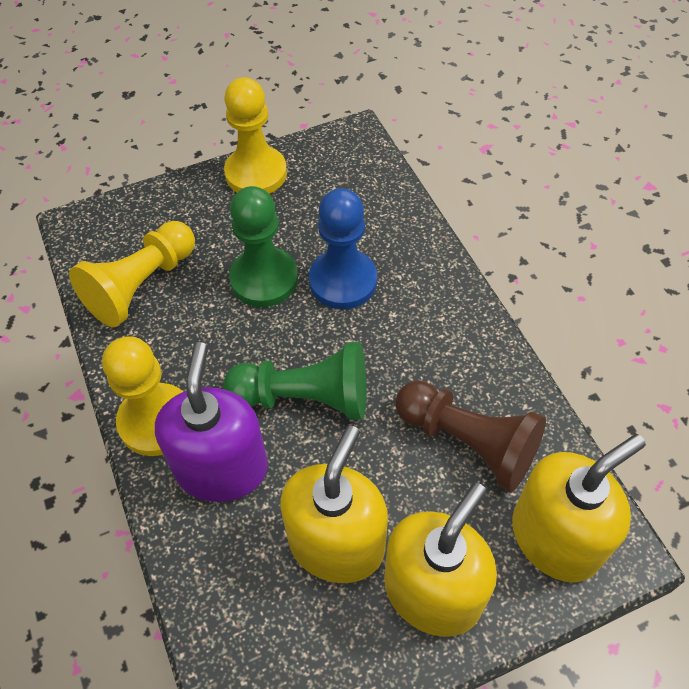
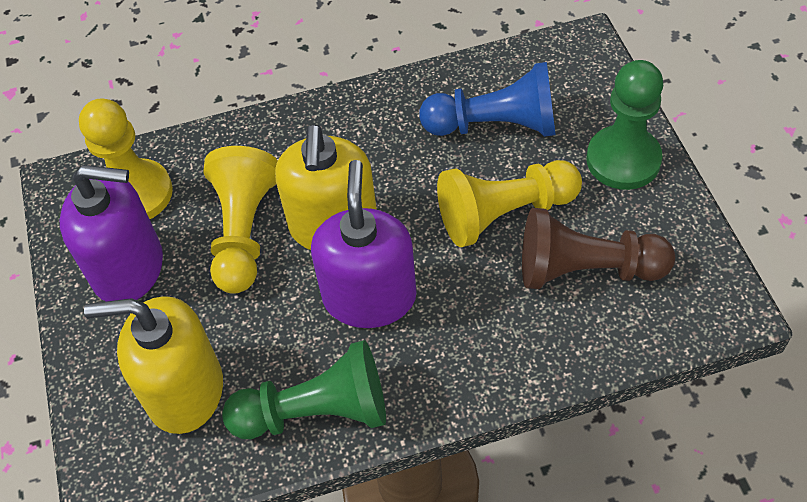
purple soap dispenser: 1 -> 2
yellow soap dispenser: 3 -> 2

